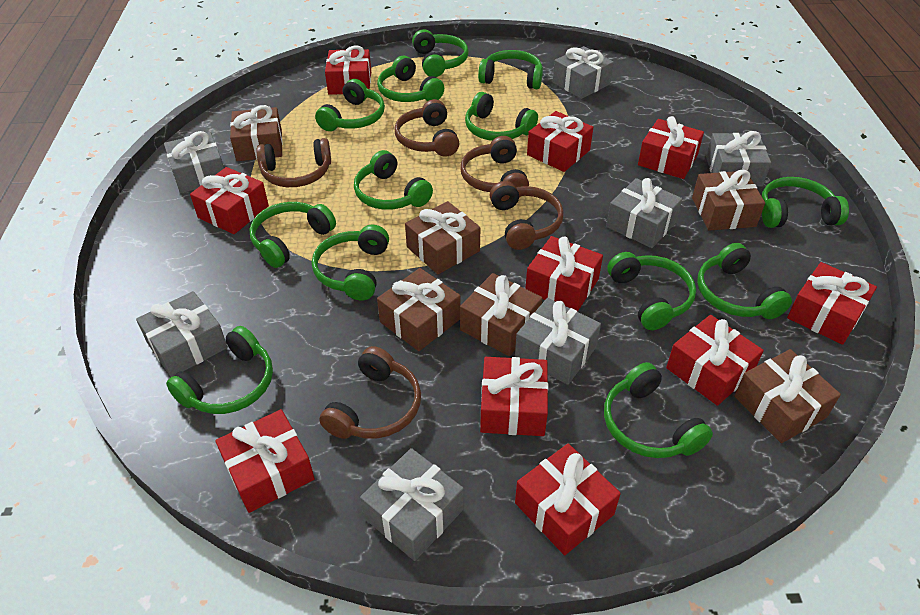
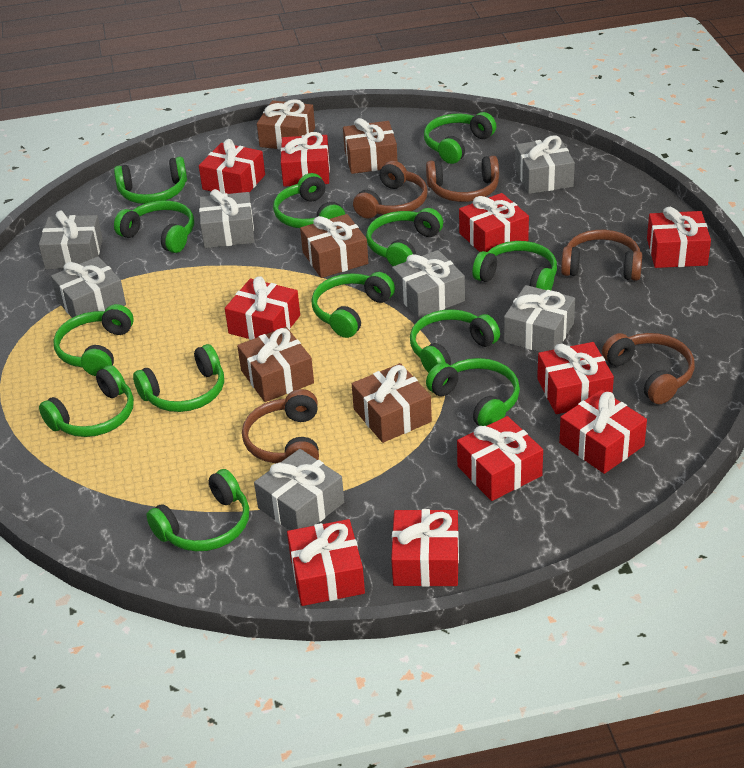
brown gift: 6 -> 5

